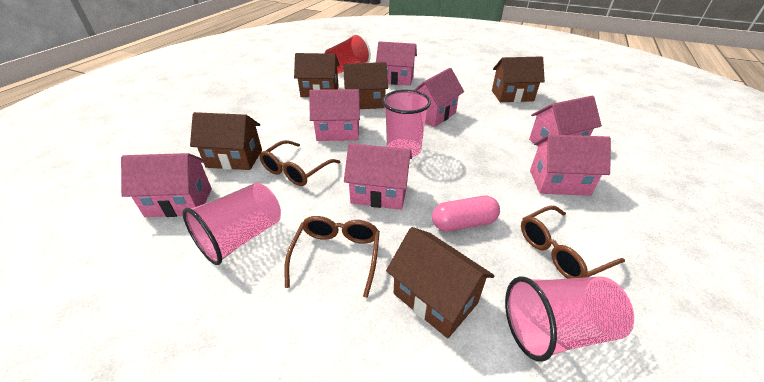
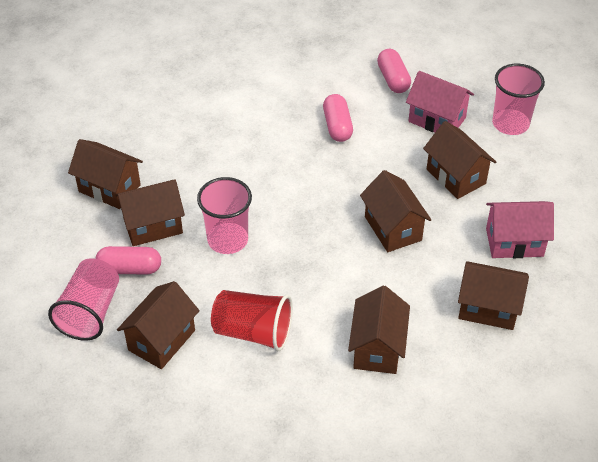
brown glasses: 3 -> 0
brown house: 5 -> 7
pink capsule: 1 -> 3
pink house: 7 -> 2

